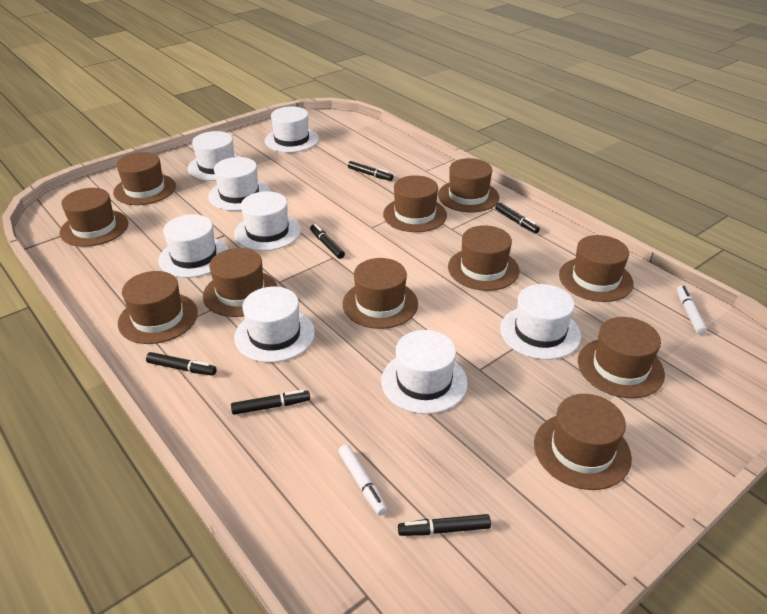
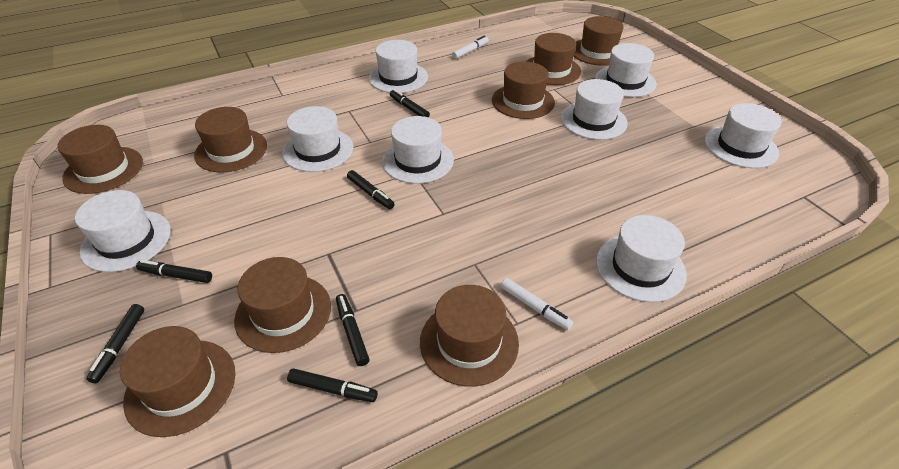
brown hat: 11 -> 8

